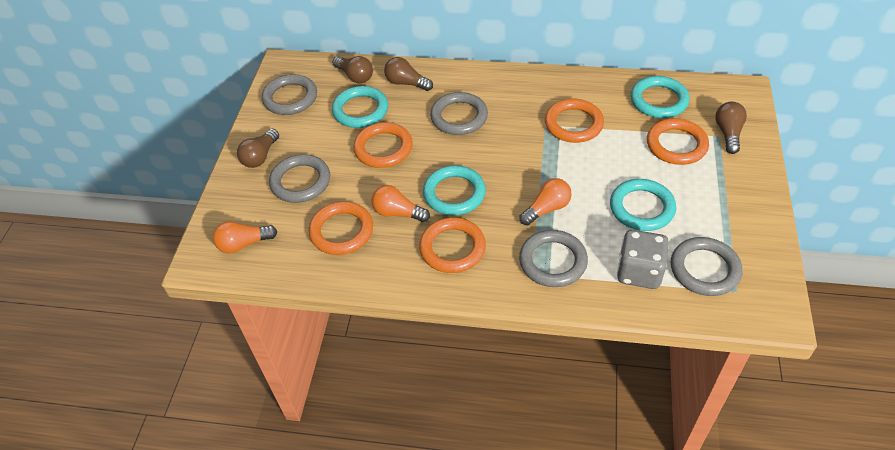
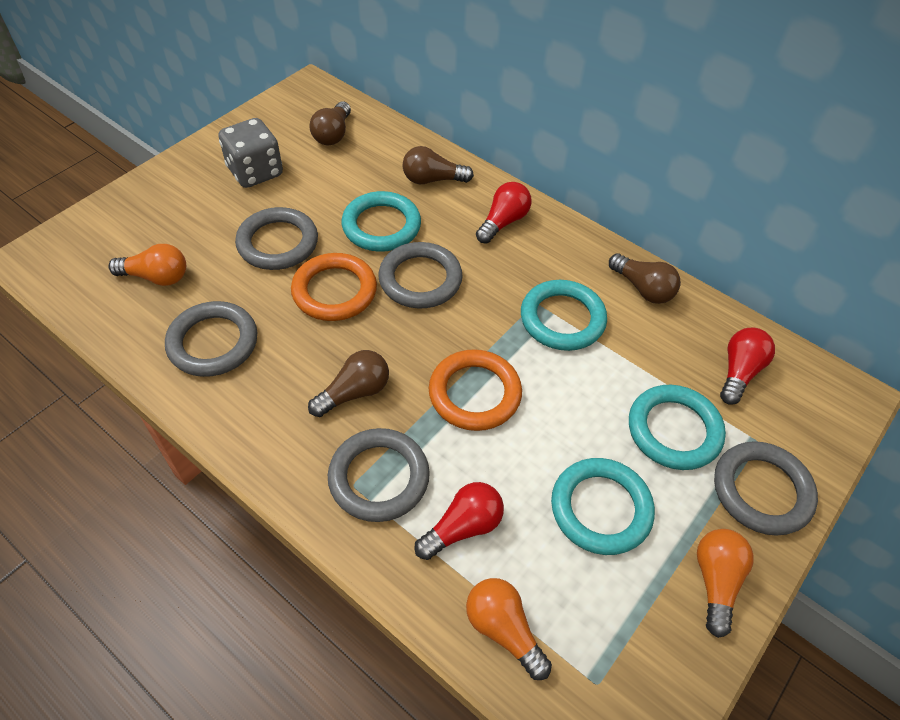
orange ring: 5 -> 2
red light bulb: 0 -> 3

